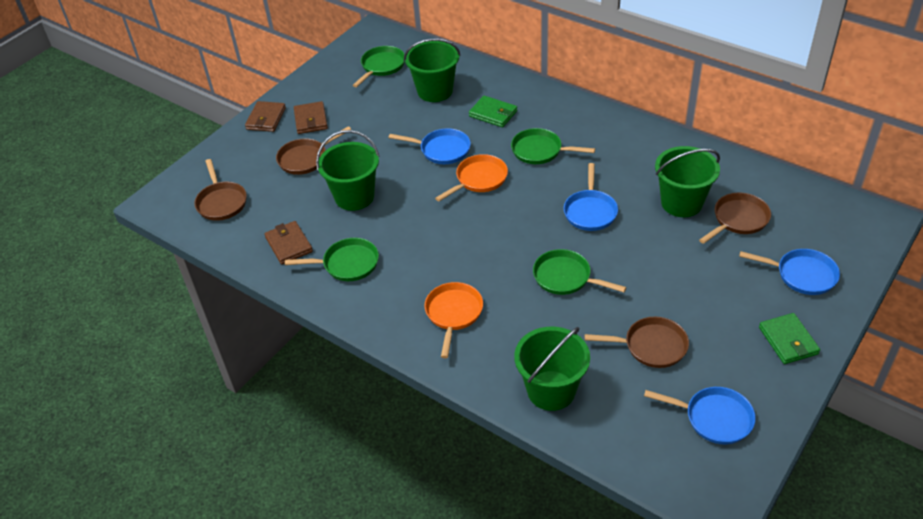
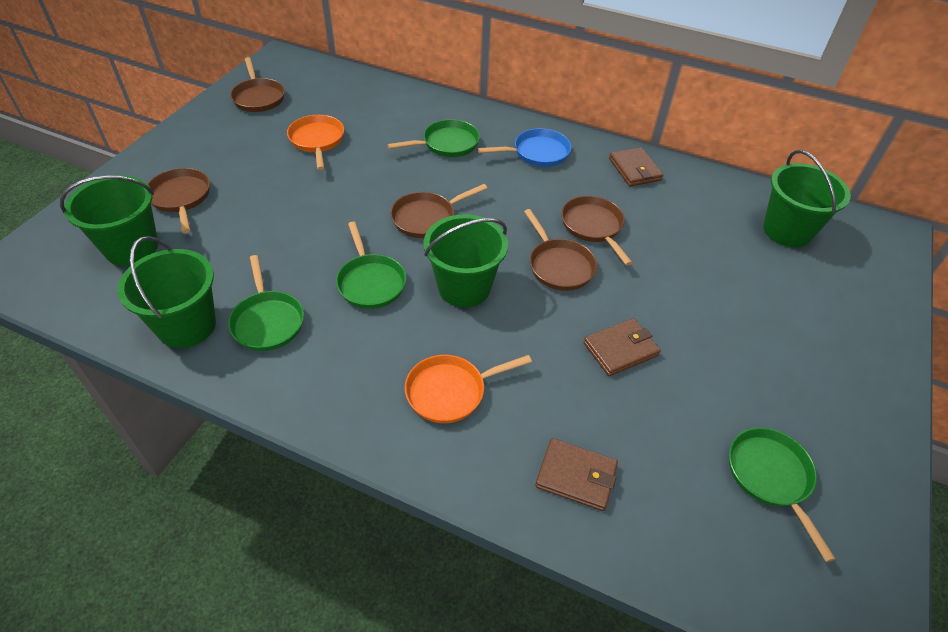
blue pan: 4 -> 1
brown pan: 4 -> 5
green wallet: 2 -> 0

